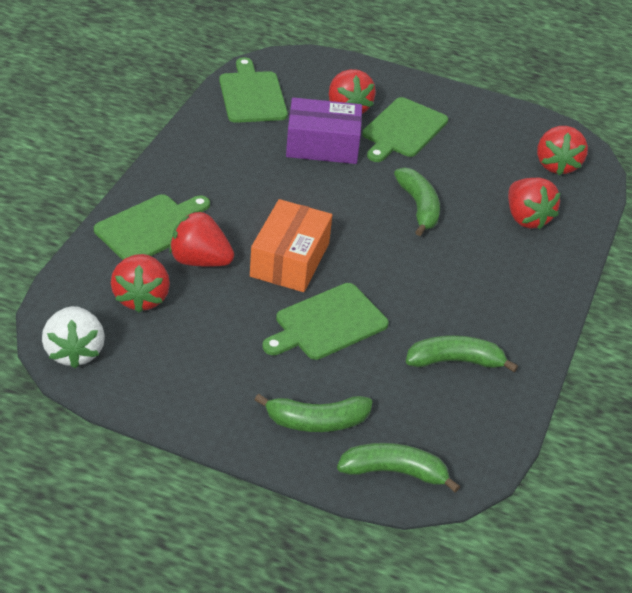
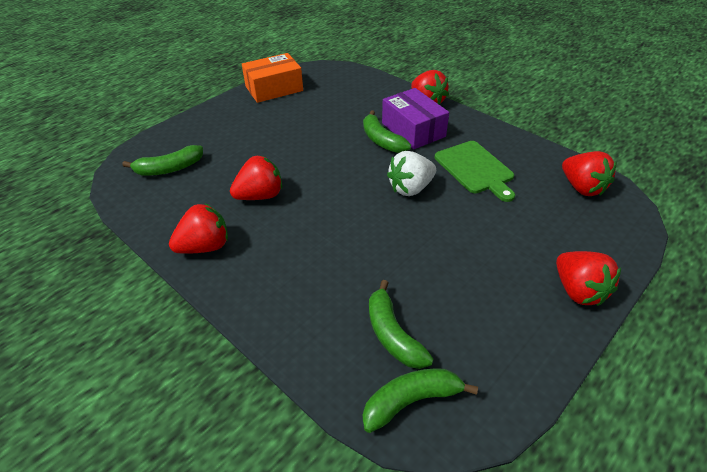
green cutting board: 4 -> 1

